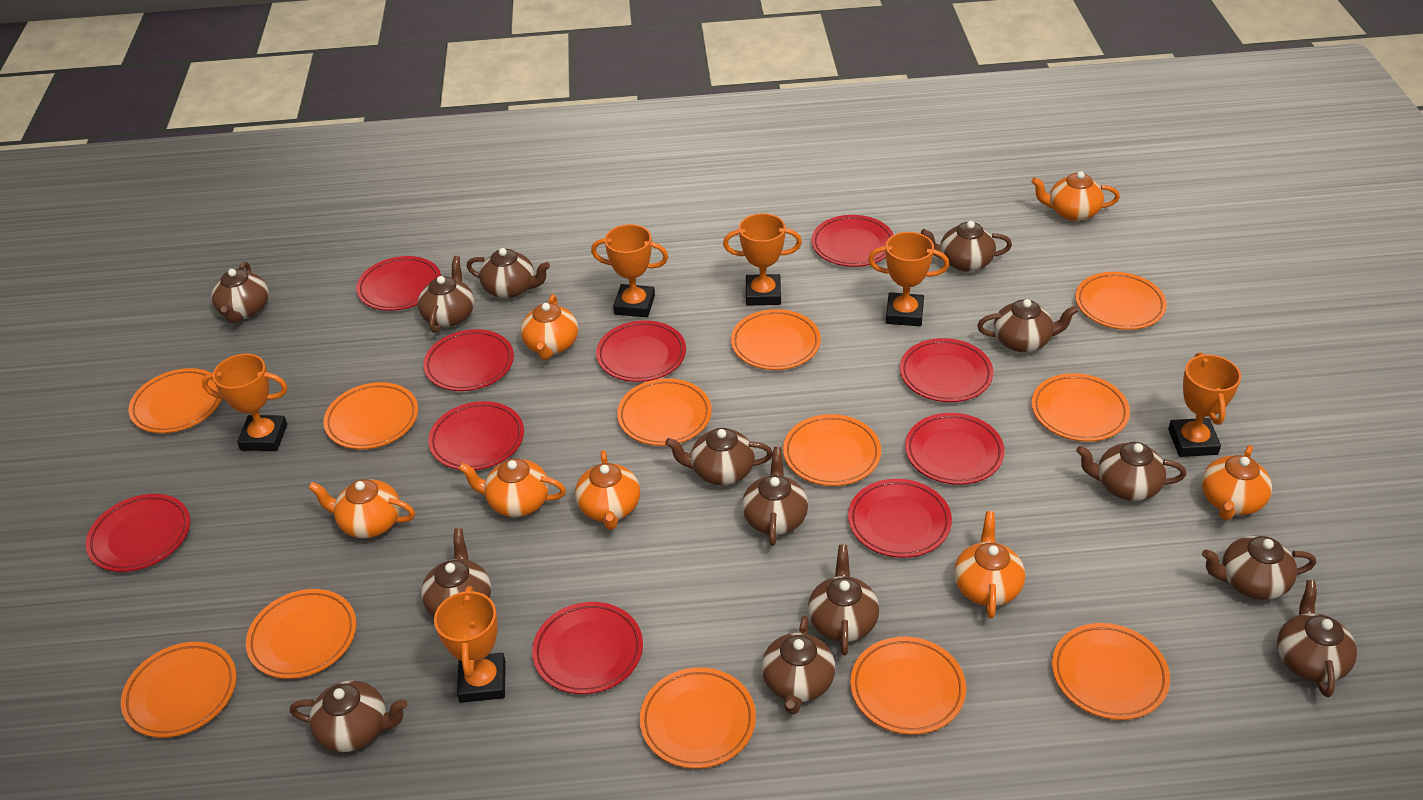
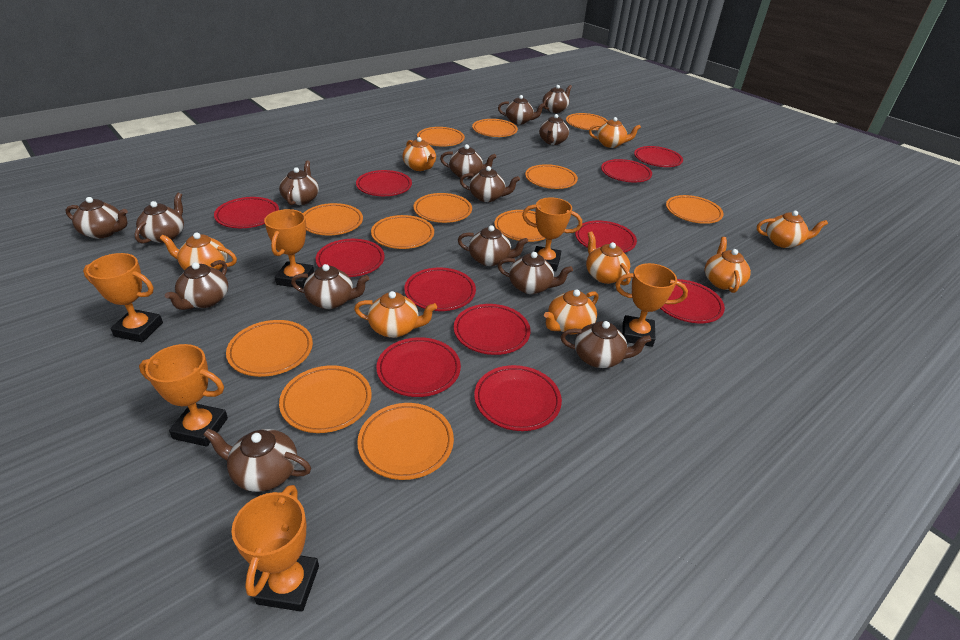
orange teapot: 7 -> 8
red plate: 10 -> 11

